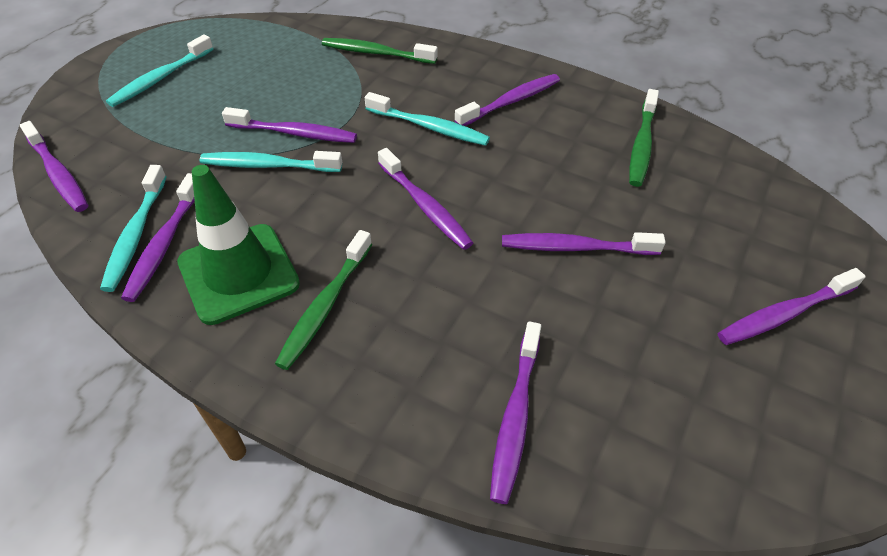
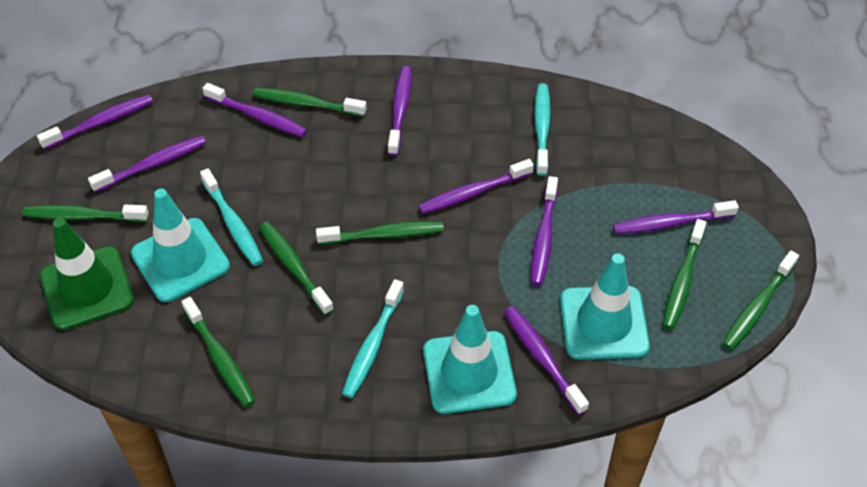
green toothbrush: 3 -> 7
turquoise toothbrush: 4 -> 3
turquoise traffic cone: 0 -> 3

